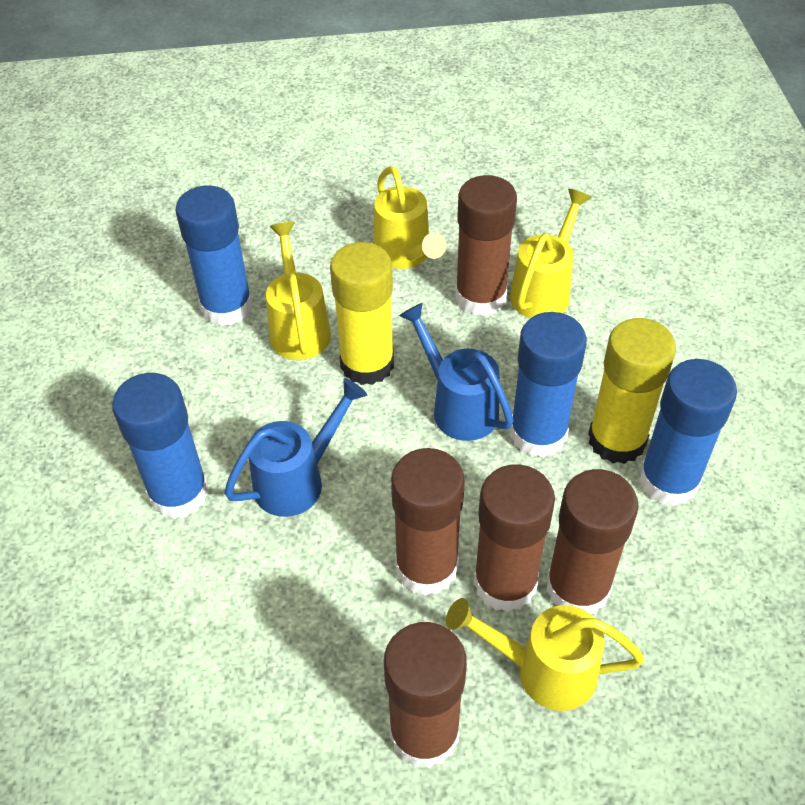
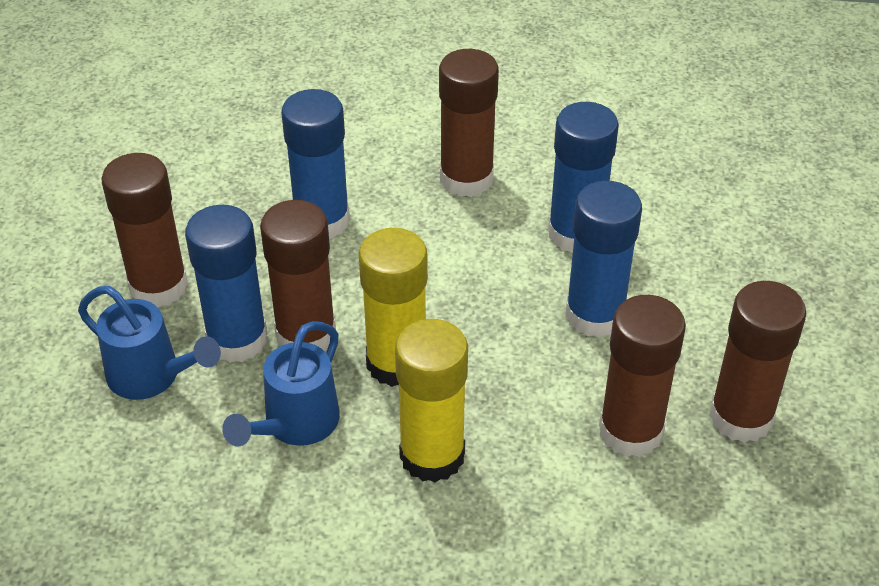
yellow watering can: 4 -> 0

